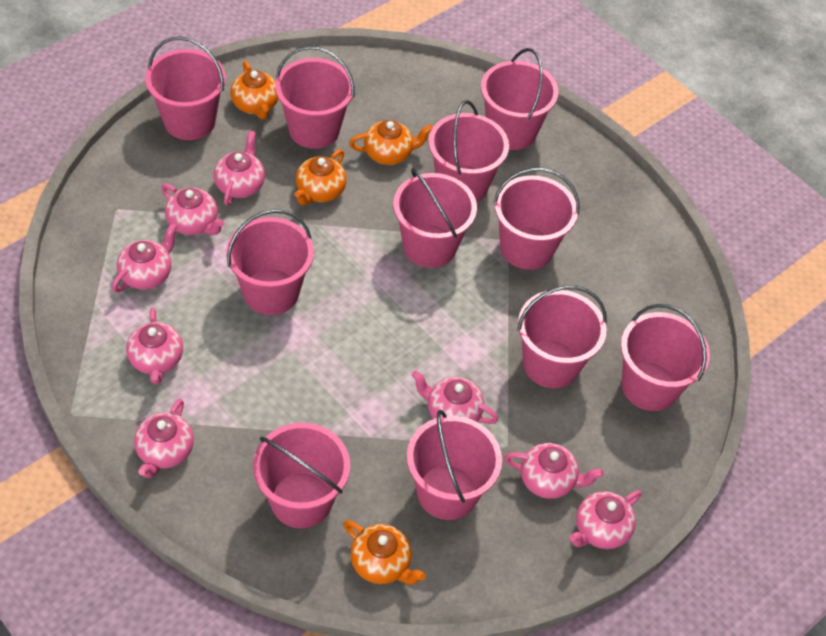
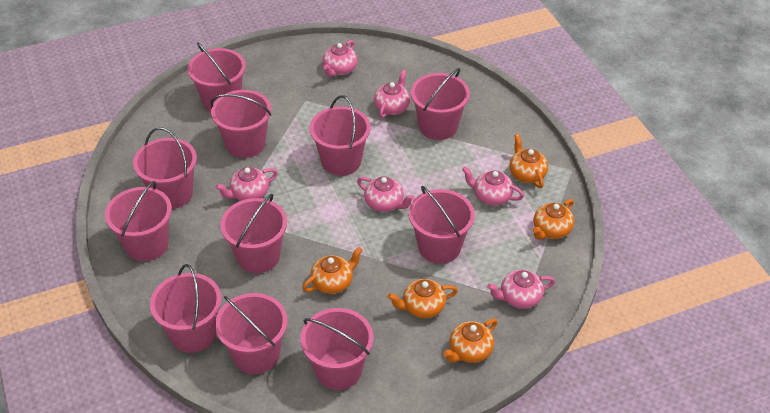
orange teapot: 4 -> 5
pink teapot: 8 -> 6

